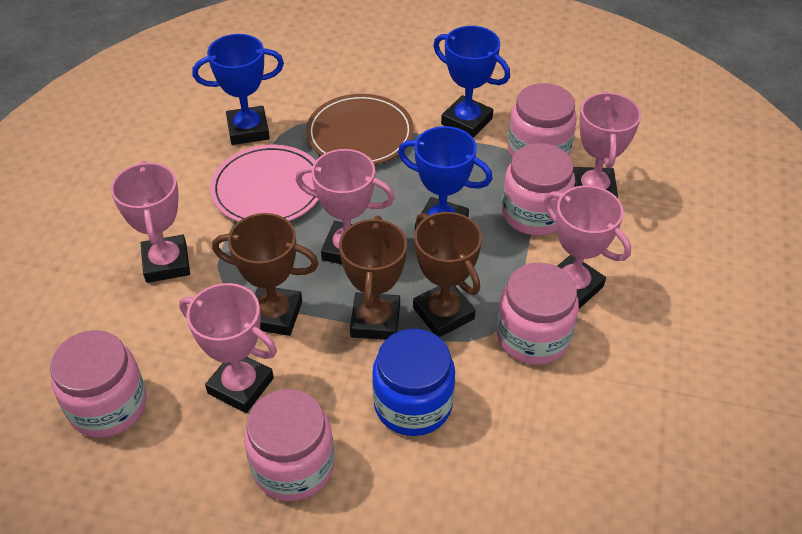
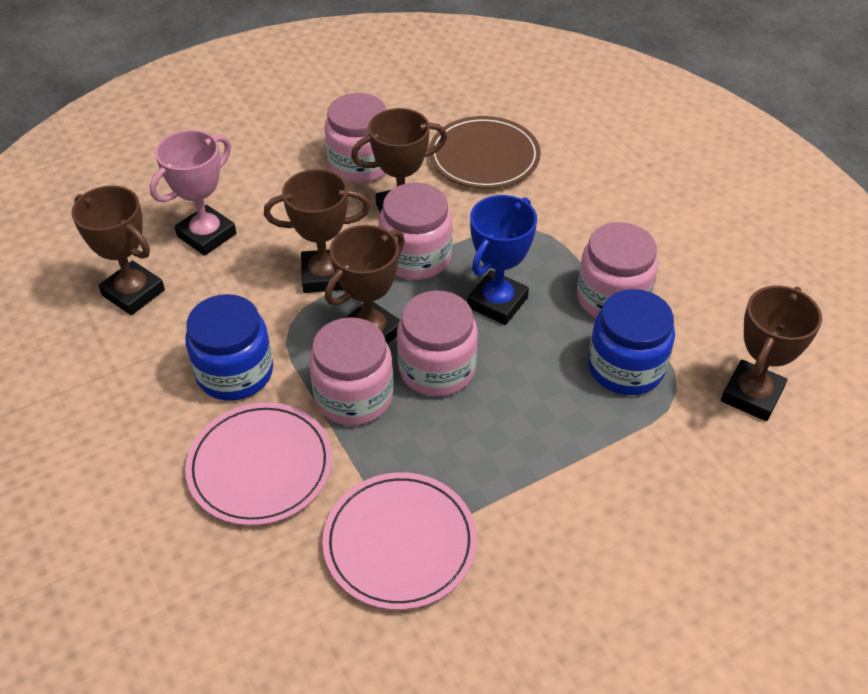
blue jar: 1 -> 2
blue trophy: 3 -> 1
brown trophy: 3 -> 5
pink plate: 1 -> 2
pink trophy: 5 -> 1

